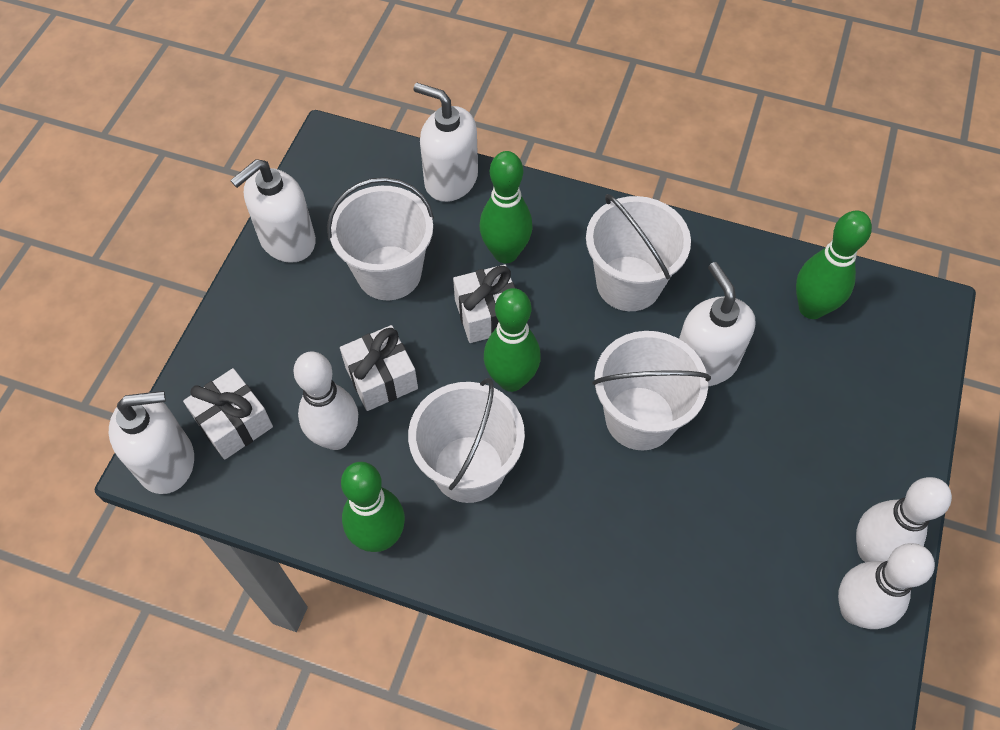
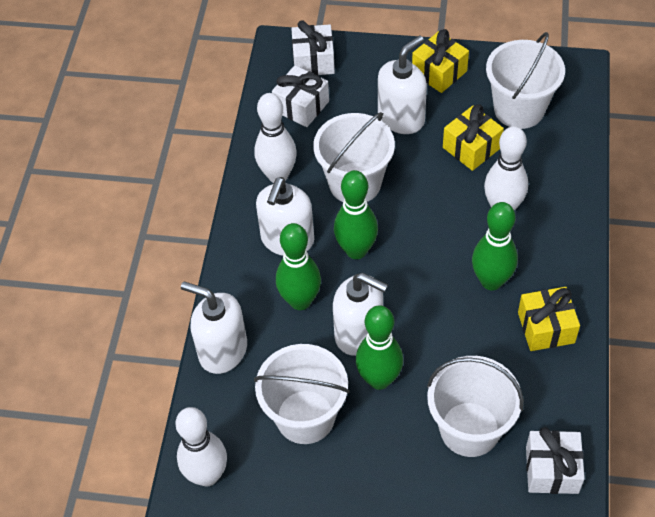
yellow gift: 0 -> 3

